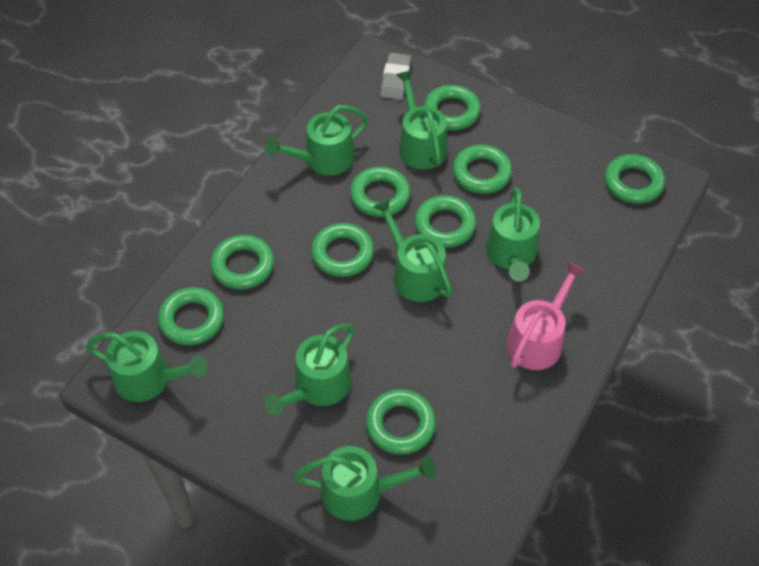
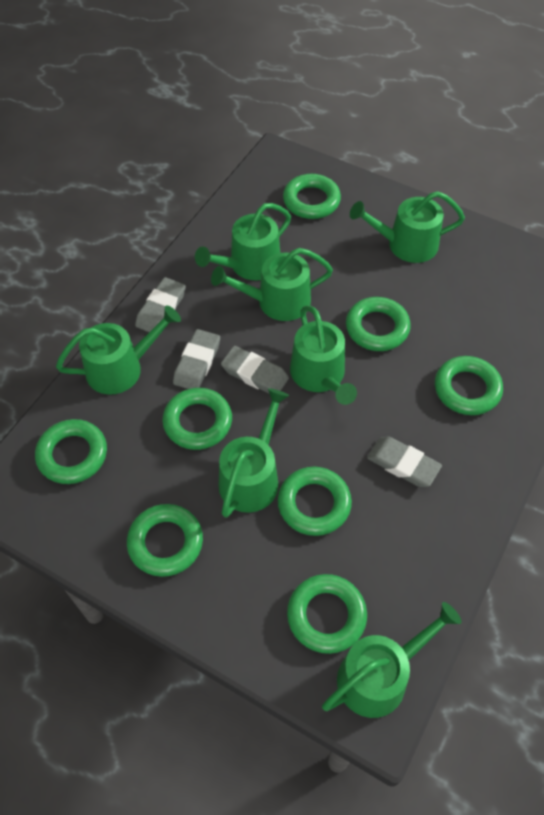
green ring: 9 -> 8
grey eraser: 1 -> 4
pink watering can: 1 -> 0

